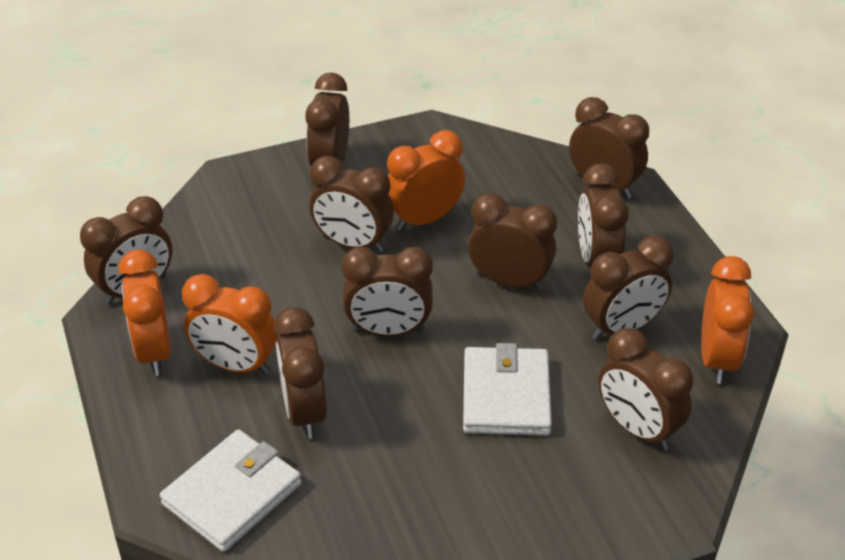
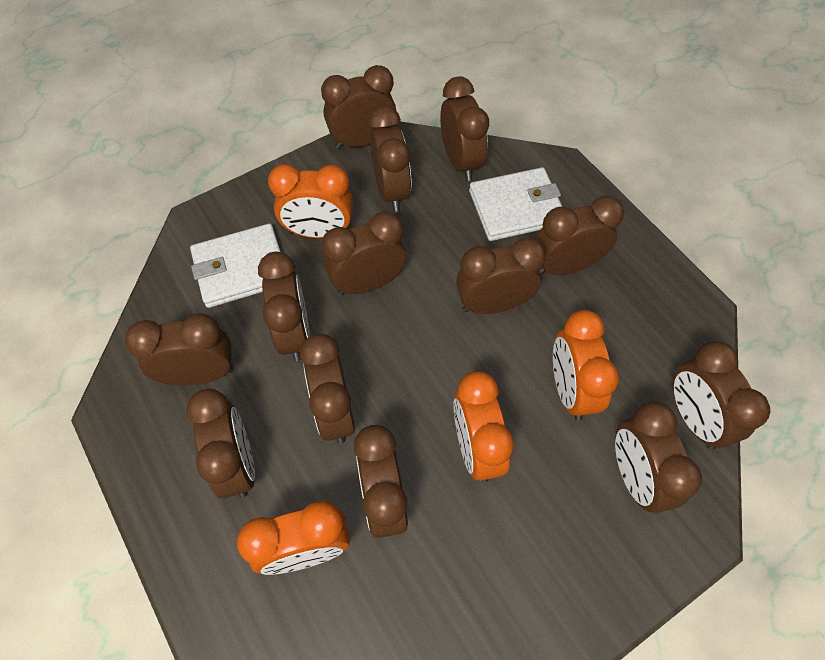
brown clock: 10 -> 13

